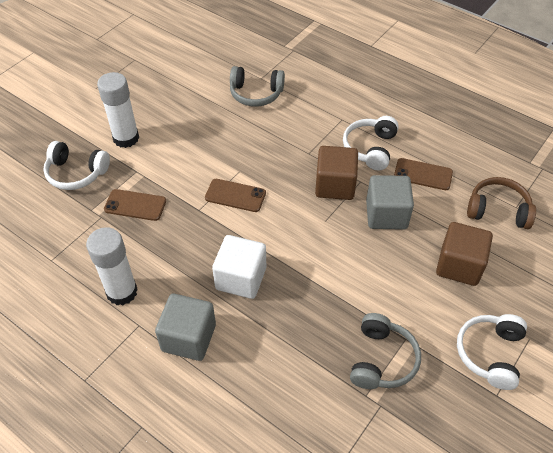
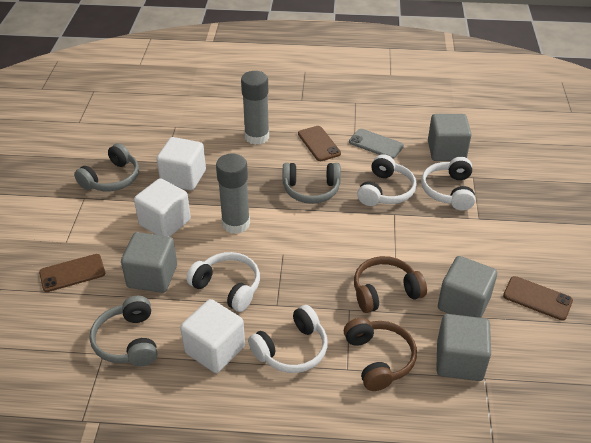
brown cube: 2 -> 0
brown headphones: 1 -> 2
grey cube: 2 -> 4
grey glue stick: 0 -> 2
grey headphones: 2 -> 3
grey phone: 0 -> 1
white cube: 1 -> 3
white glue stick: 2 -> 0
white headphones: 3 -> 4

